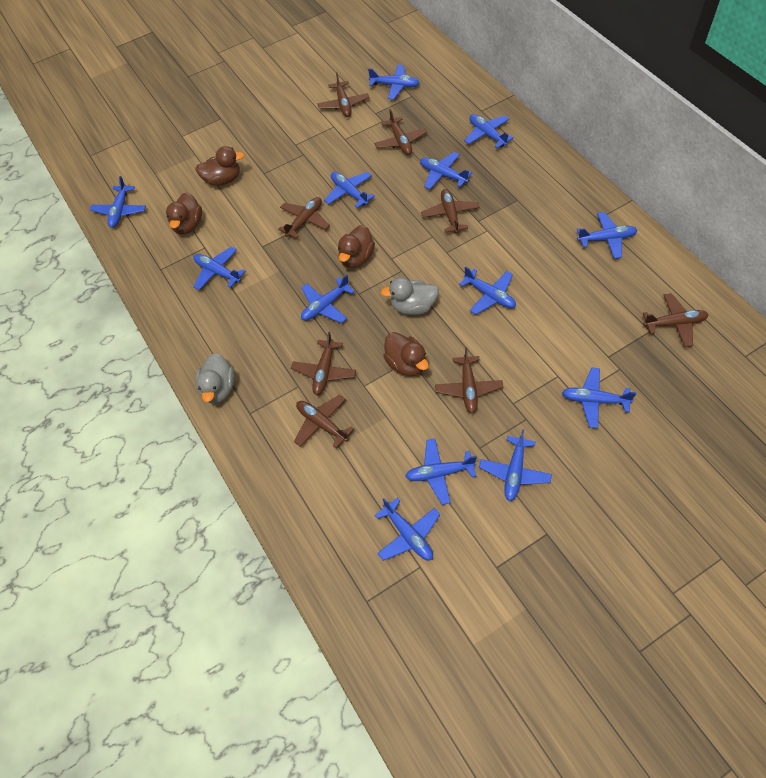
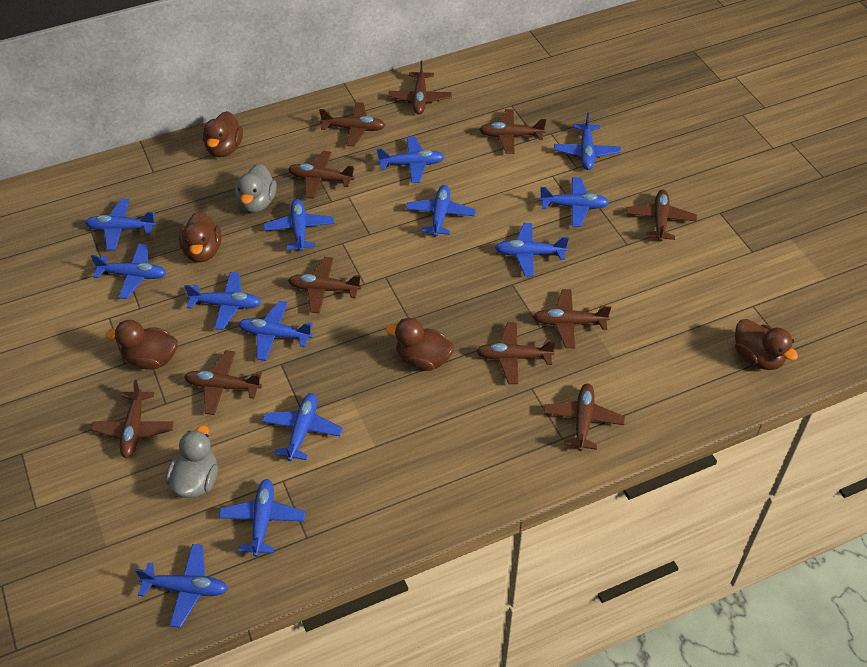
brown duck: 4 -> 5
brown plane: 8 -> 11

